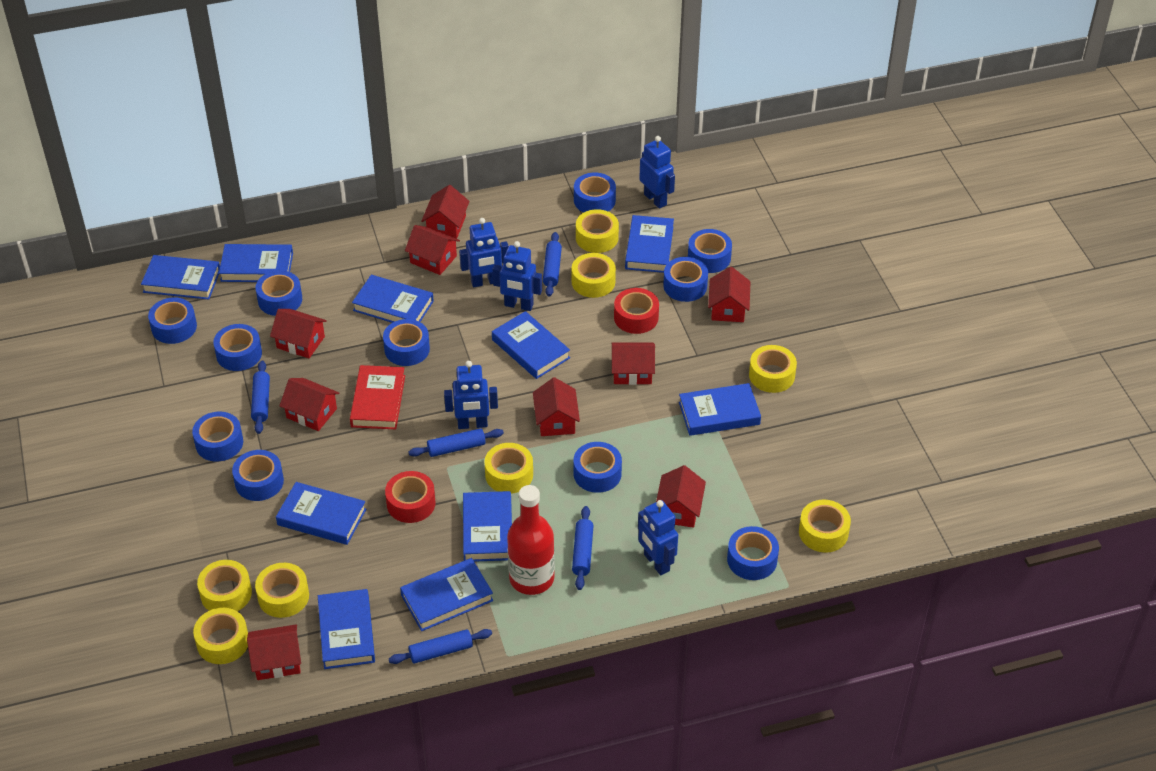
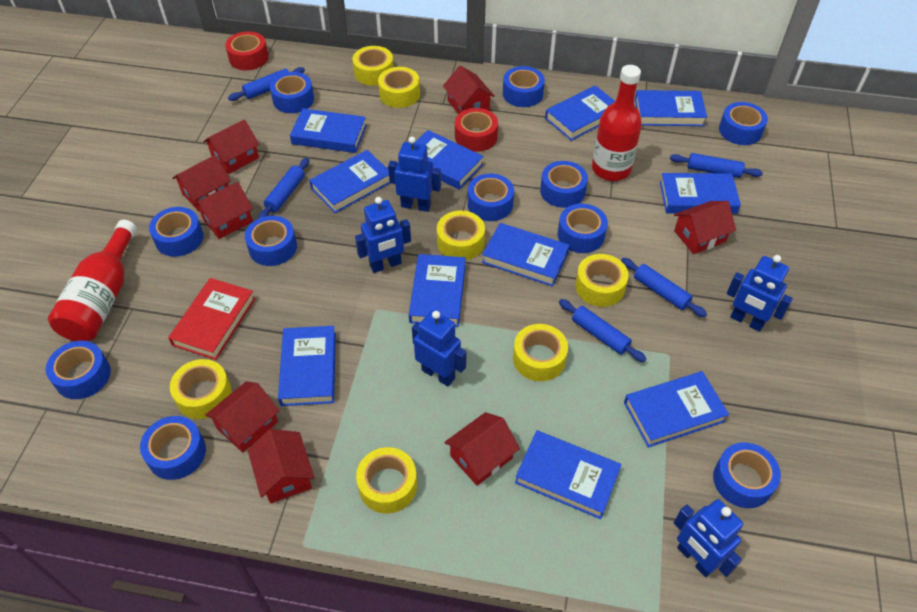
blue book: 10 -> 11
red bottle: 1 -> 2
red house: 9 -> 8
yellow tape: 8 -> 7

